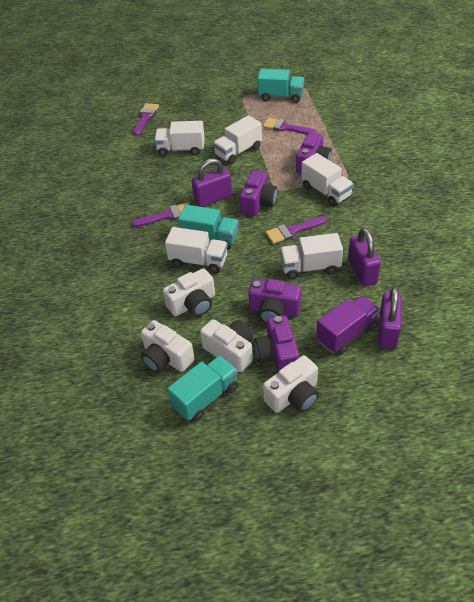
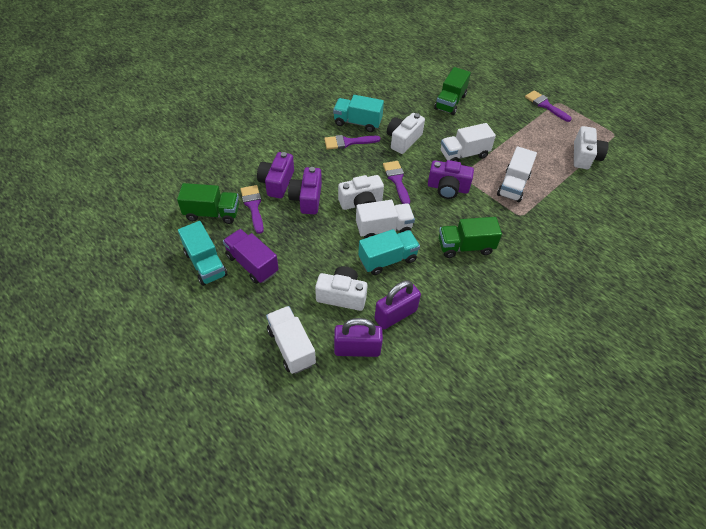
green truck: 0 -> 3
purple camera: 4 -> 3
purple padlock: 3 -> 2
white truck: 5 -> 4

